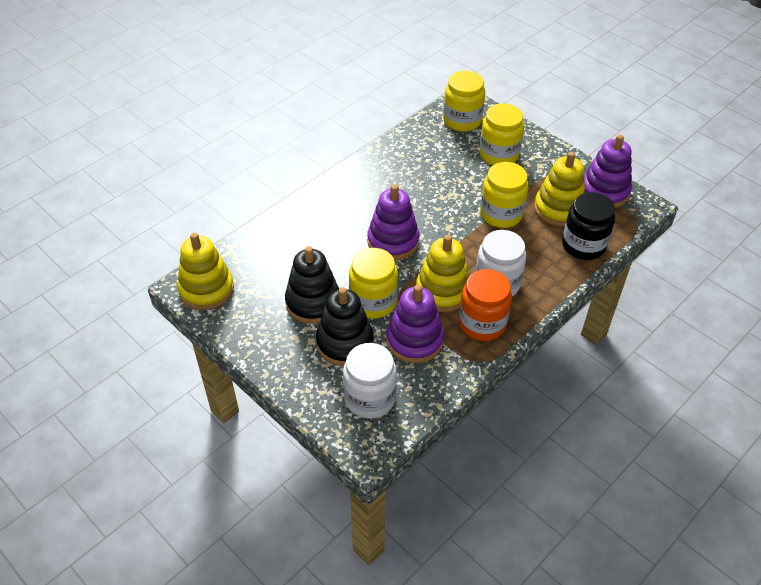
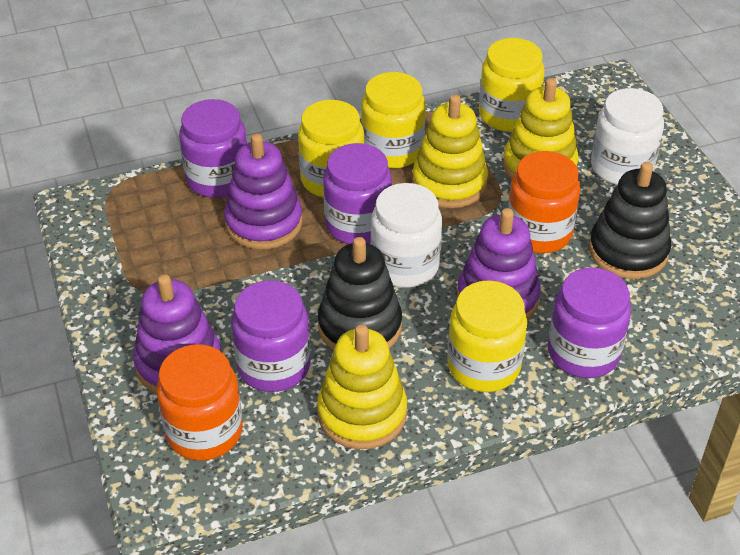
black jar: 1 -> 0
orange jar: 1 -> 2
purple jar: 0 -> 4

